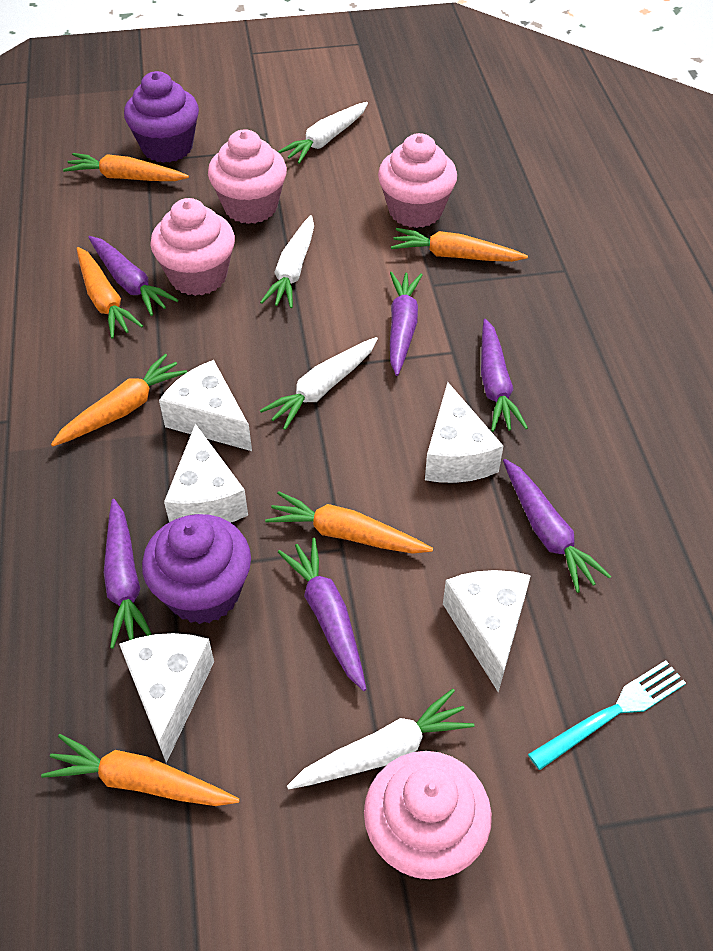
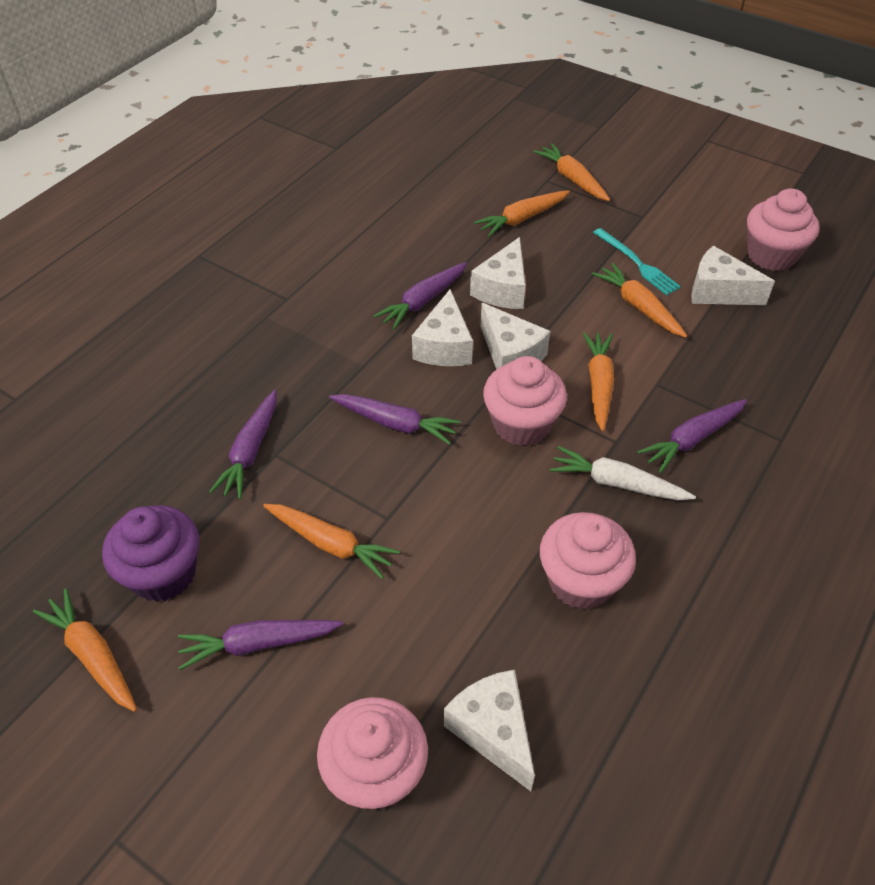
purple carrot: 6 -> 5
purple cupcake: 2 -> 1
white carrot: 4 -> 1

